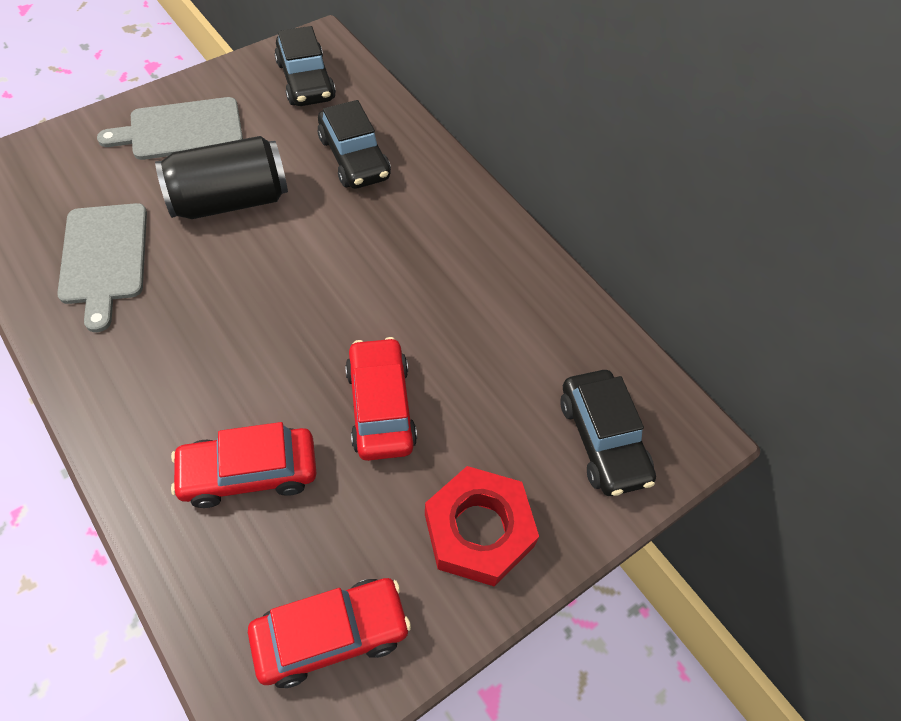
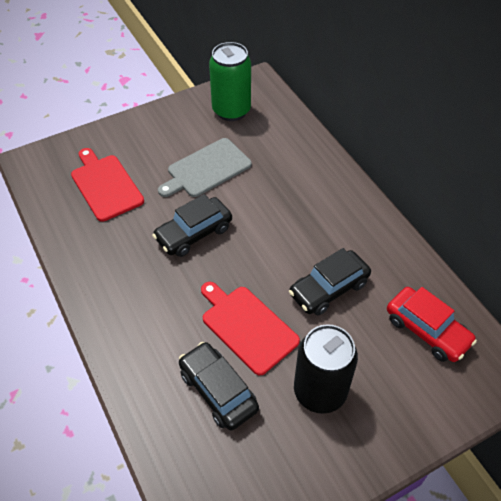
green can: 0 -> 1
grey cutting board: 2 -> 1
red car: 3 -> 1
red cutting board: 0 -> 2
red nut: 1 -> 0

